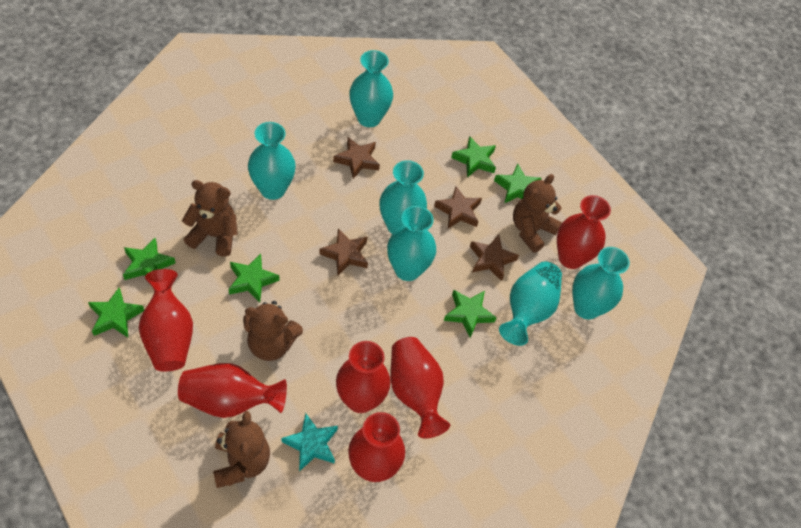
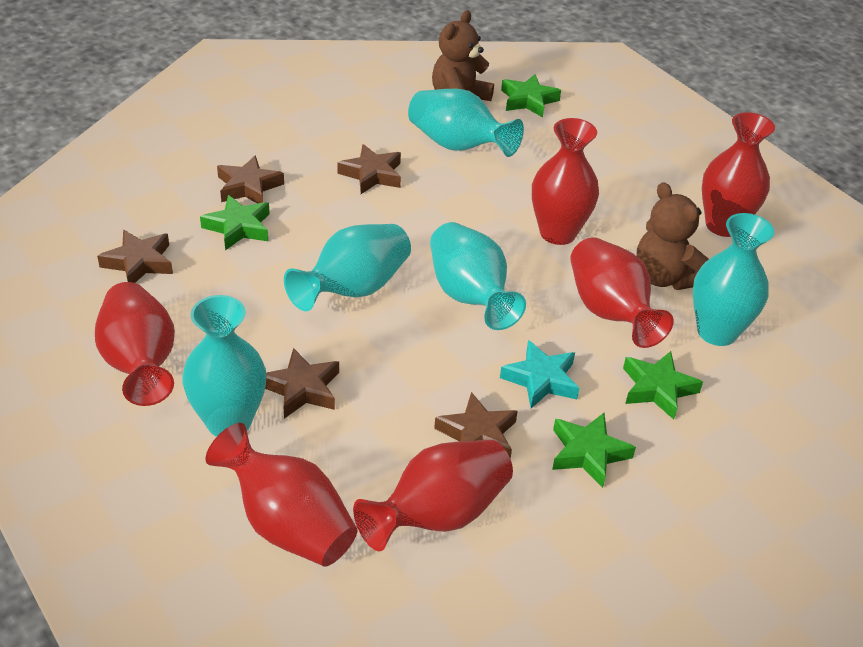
brown star: 4 -> 5
brown teddy bear: 4 -> 2
green star: 6 -> 4
turquoise vase: 6 -> 5

